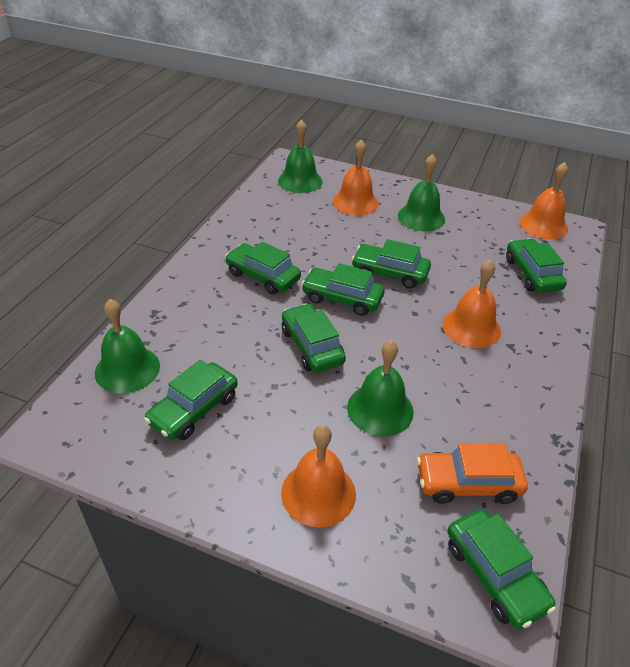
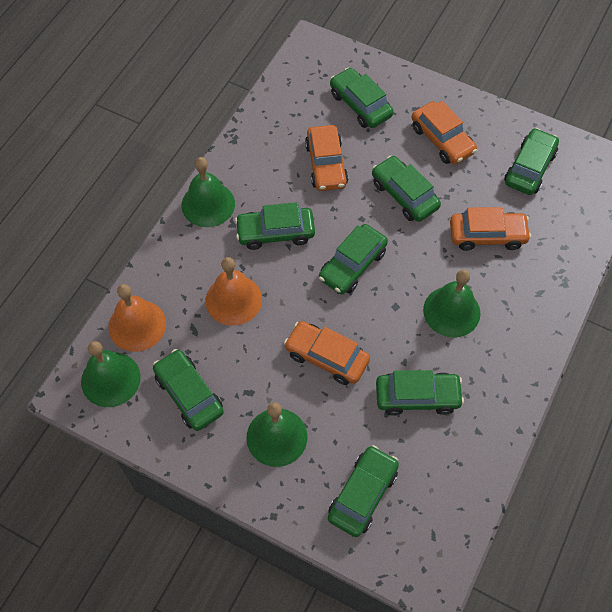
green car: 7 -> 8
orange bell: 4 -> 2
orange car: 1 -> 4

